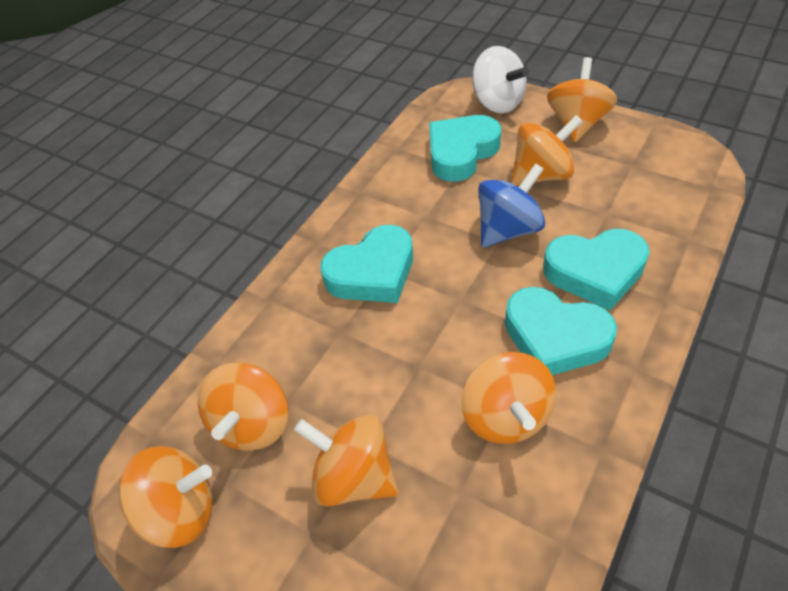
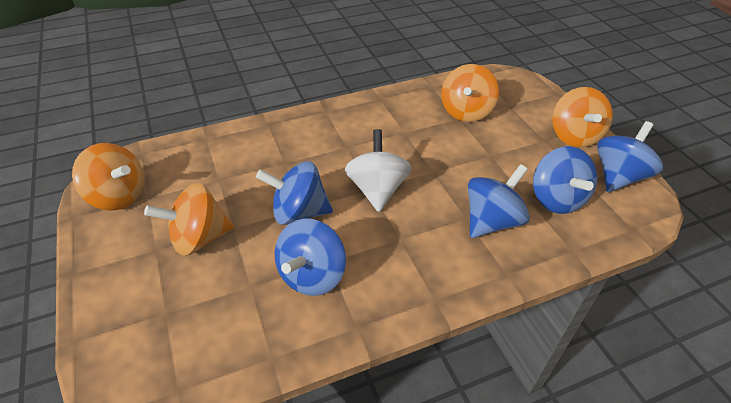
blue spinning top: 1 -> 5
orange spinning top: 6 -> 4
turquoise heart: 4 -> 0

